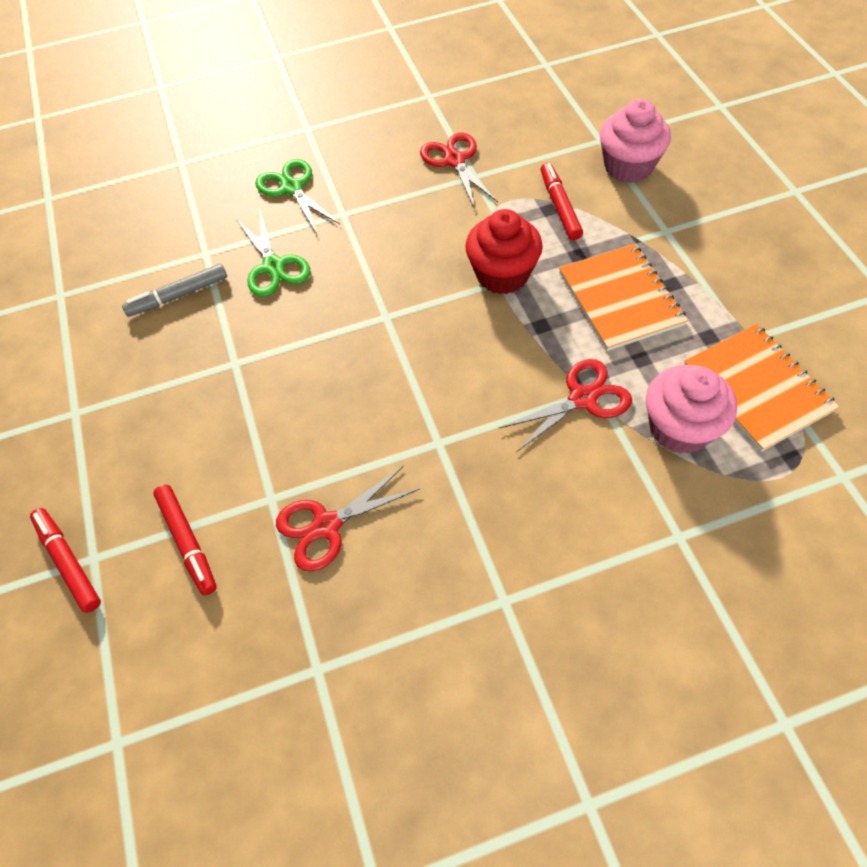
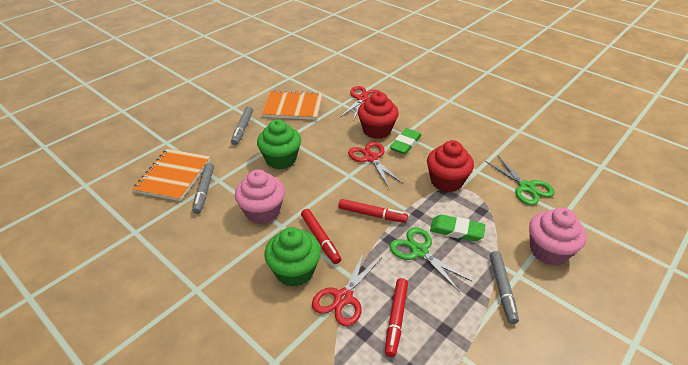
green cupcake: 0 -> 2
green eraser: 0 -> 2
grey marker: 1 -> 3
red cupcake: 1 -> 2

